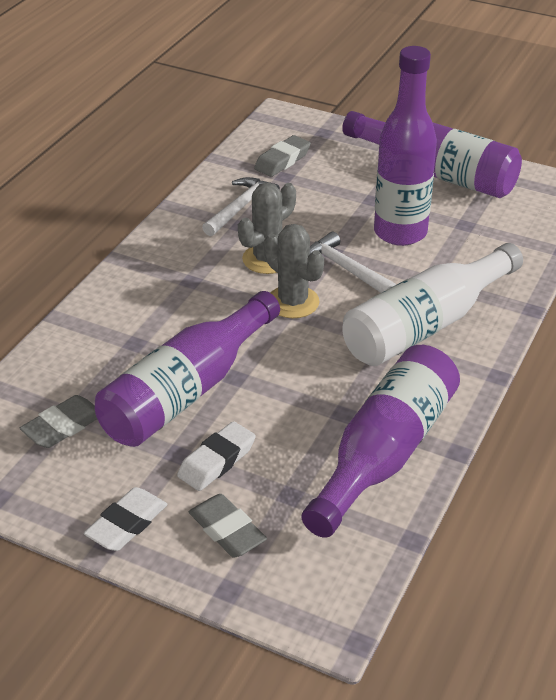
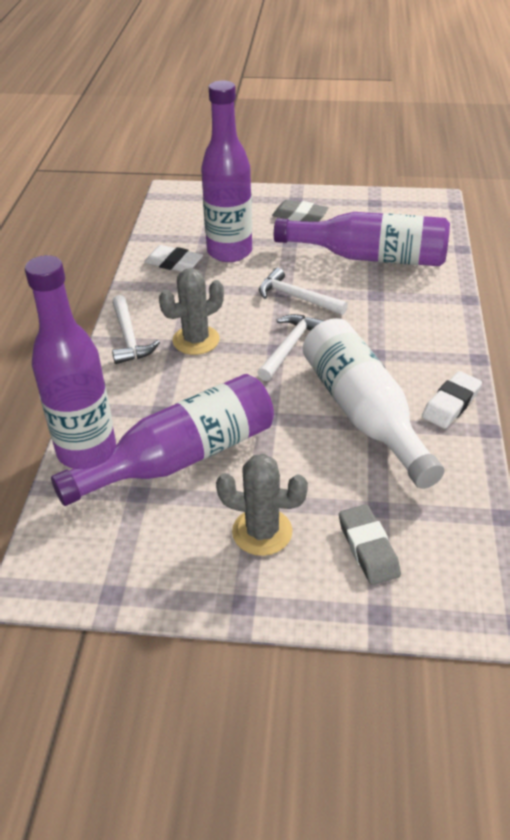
grey eraser: 3 -> 2
white hammer: 2 -> 3

